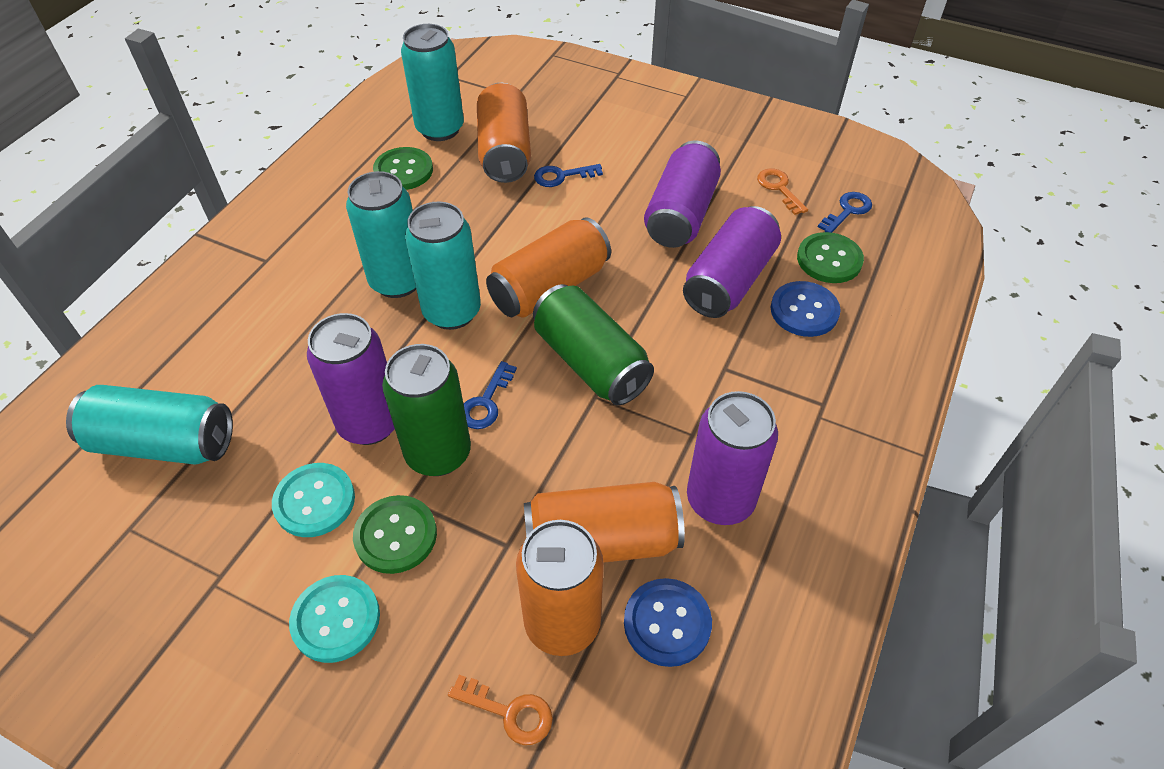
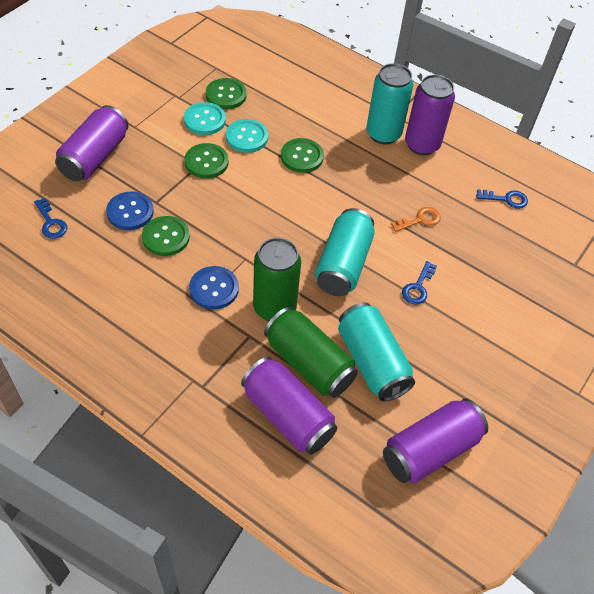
green button: 3 -> 4
orange can: 4 -> 0
orange key: 2 -> 1
turquoise can: 4 -> 3

